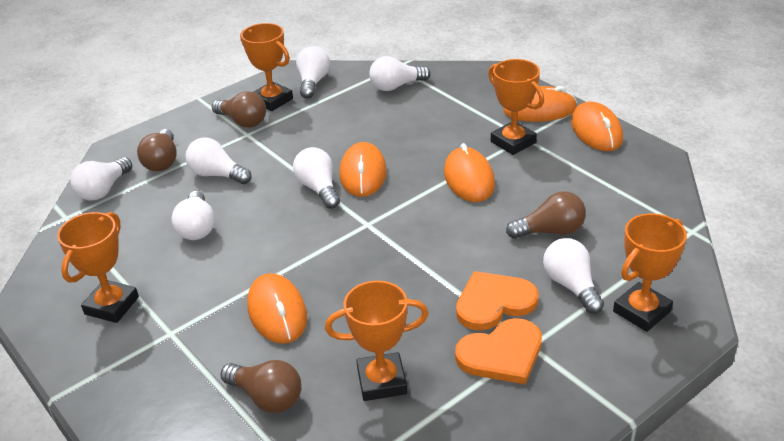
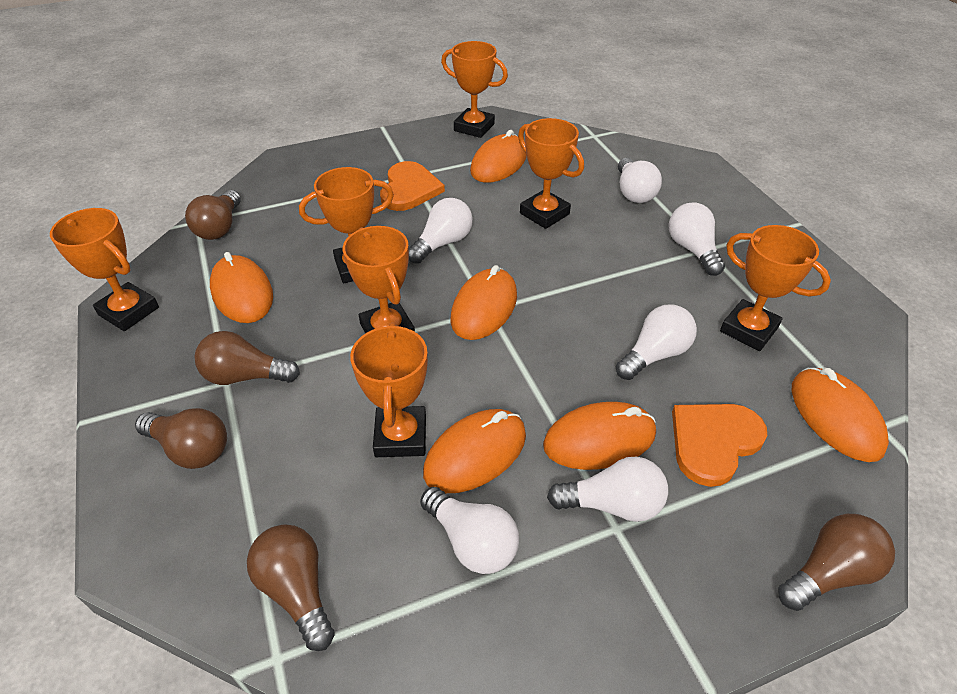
brown light bulb: 4 -> 5
orange mouse: 5 -> 6
orange trophy: 5 -> 7
white light bulb: 7 -> 6

